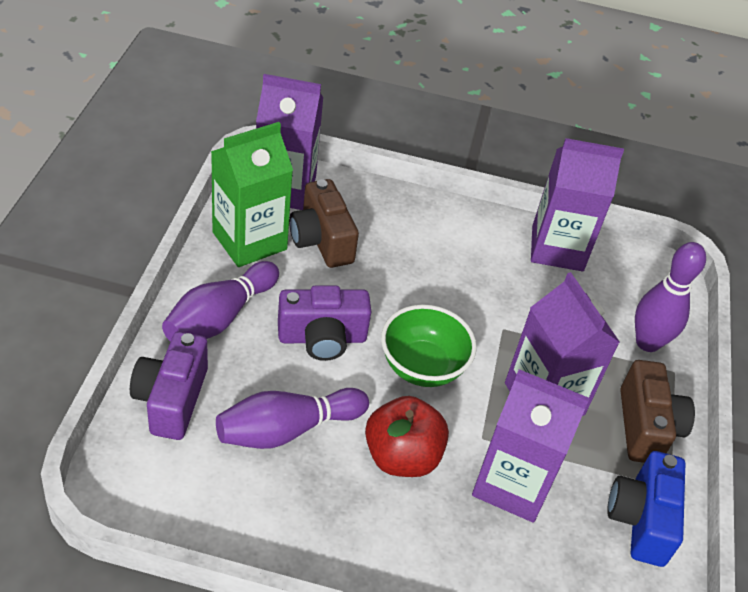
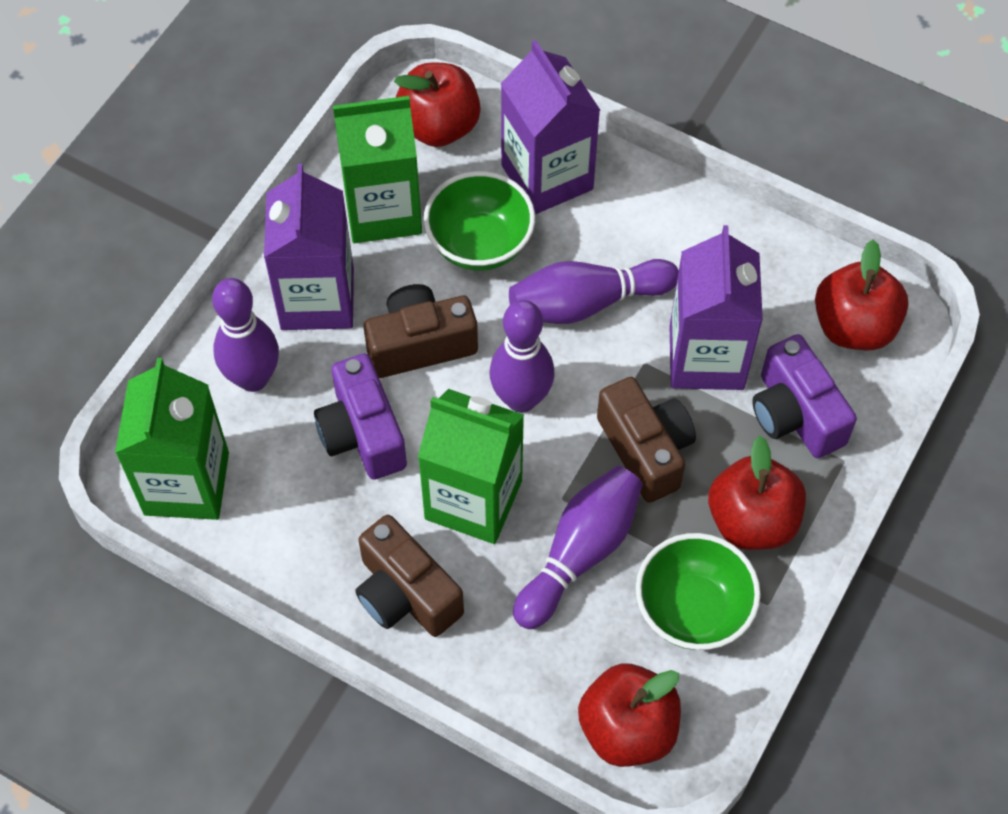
blue camera: 1 -> 0
brown camera: 2 -> 3
green bowl: 1 -> 2
green carton: 1 -> 3
purple bowling pin: 3 -> 4
purple carton: 4 -> 3
red apple: 1 -> 4

